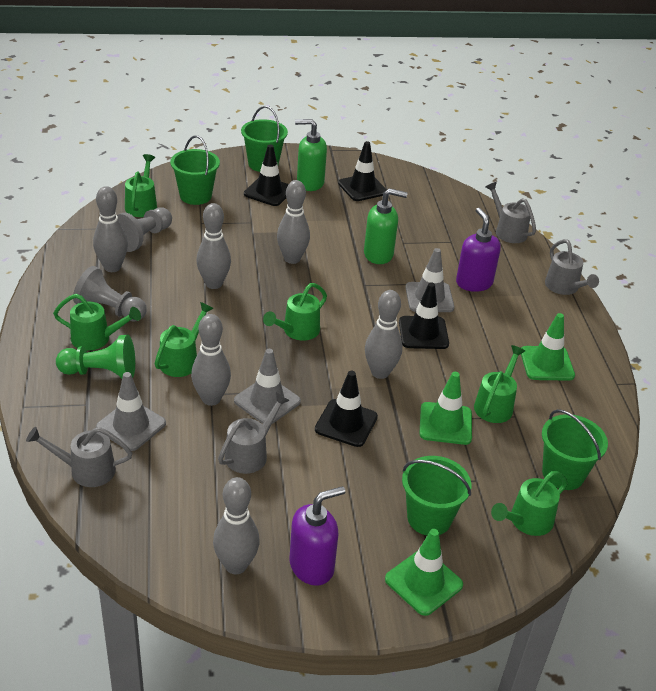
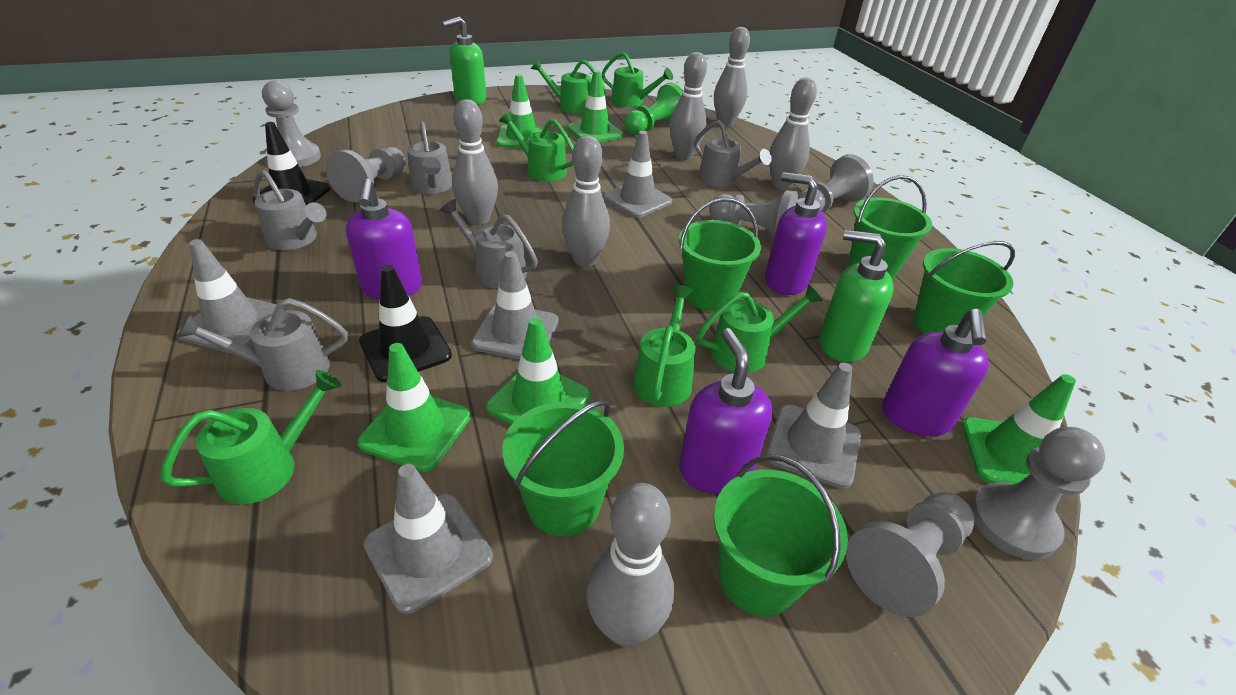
black traffic cone: 4 -> 2
green bucket: 4 -> 5
green traffic cone: 3 -> 5
grey pawn: 2 -> 6
grey traffic cone: 3 -> 5
grey watering can: 4 -> 5
purple soap dispenser: 2 -> 4

